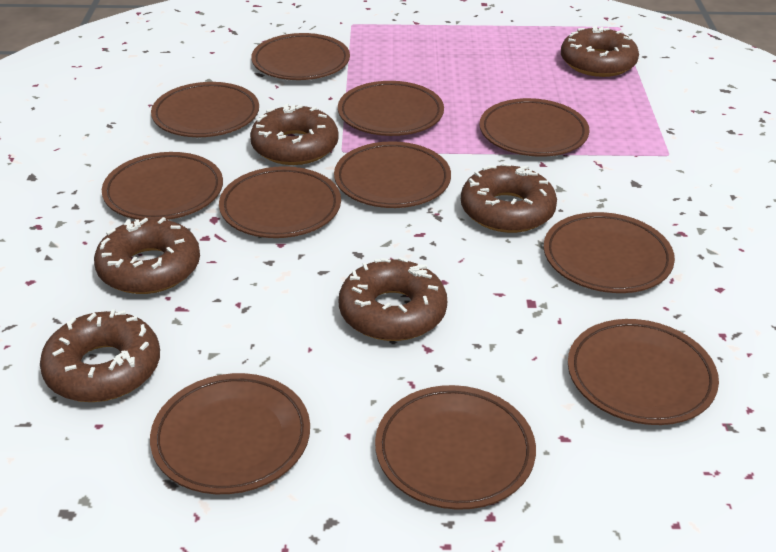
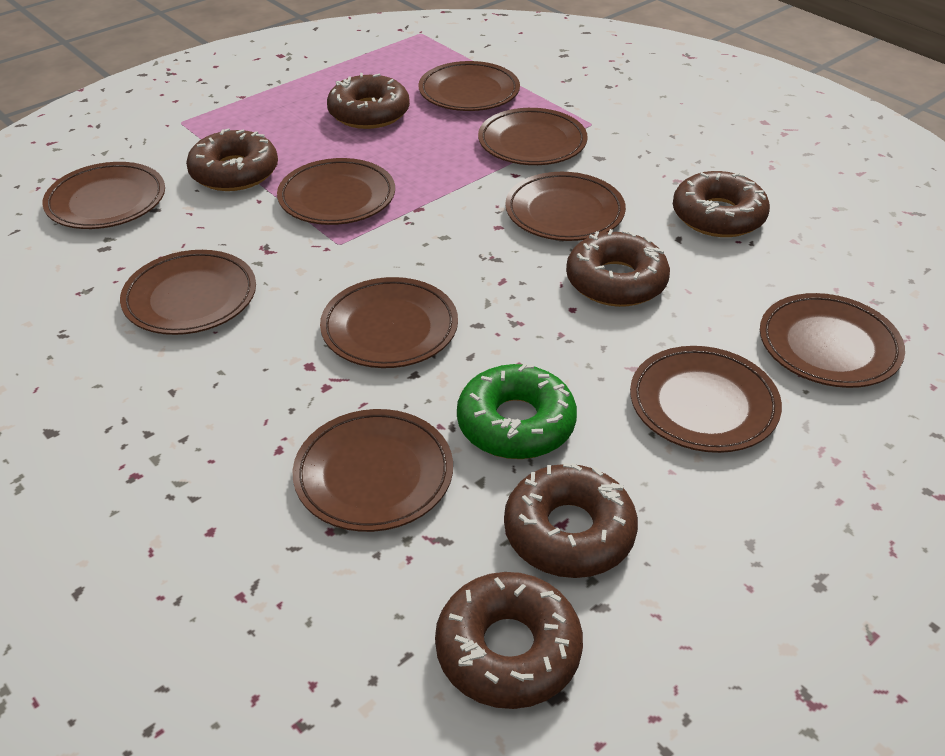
brown plate: 11 -> 10
green donut: 0 -> 1

